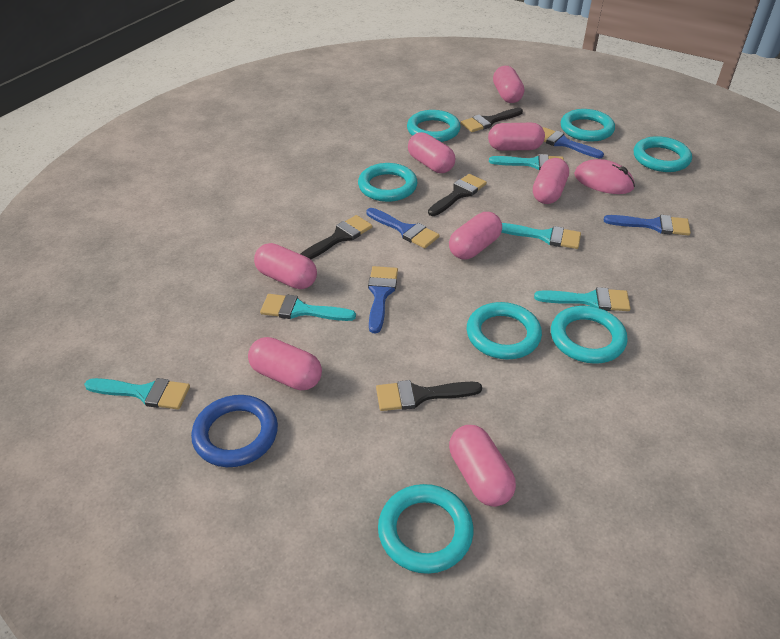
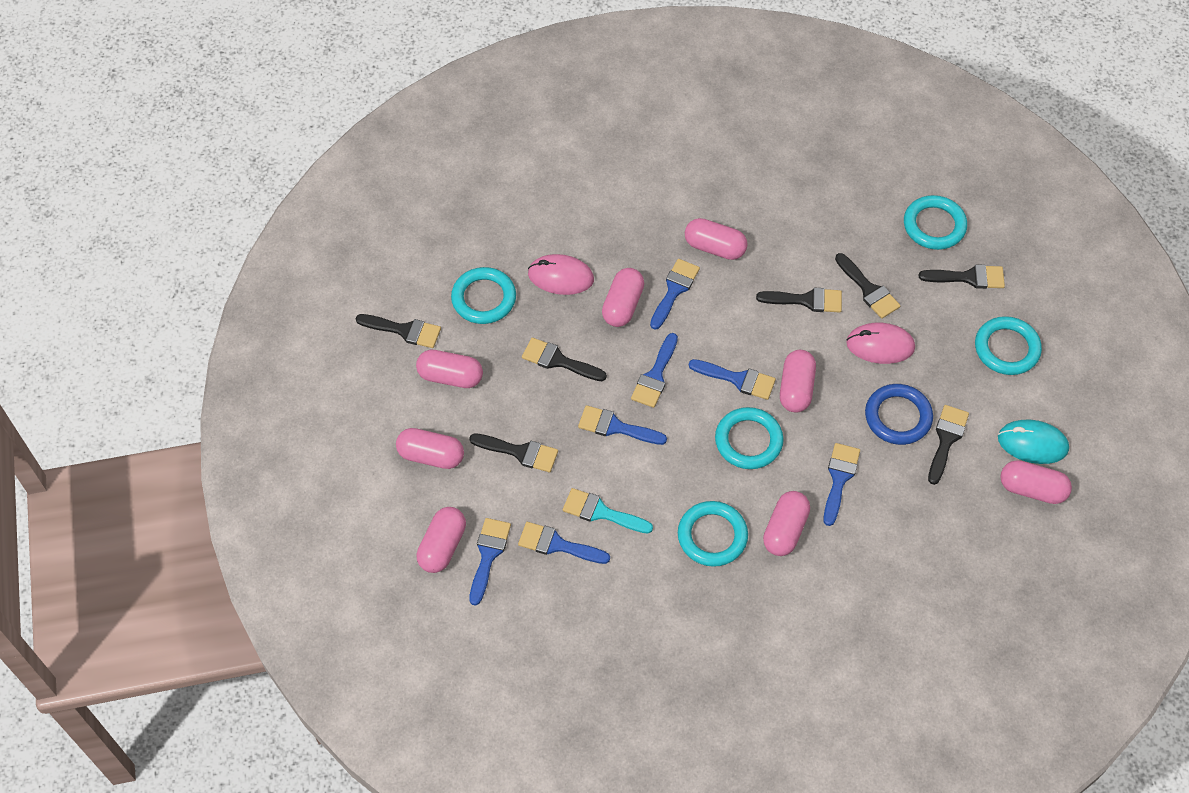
black brush: 4 -> 7
blue brush: 4 -> 7
pink mouse: 1 -> 2
turquoise brush: 5 -> 1
turquoise mouse: 0 -> 1
turquoise ring: 7 -> 5

